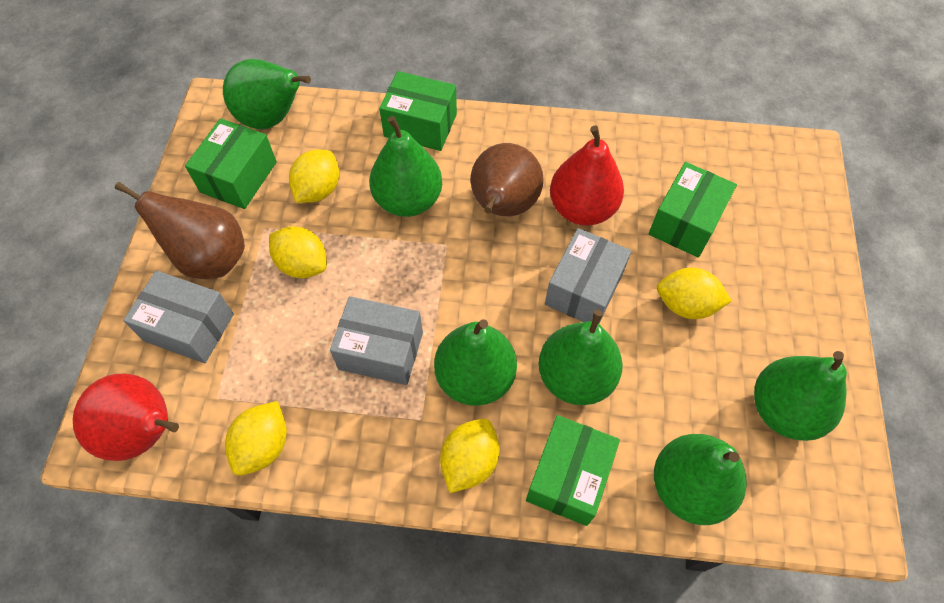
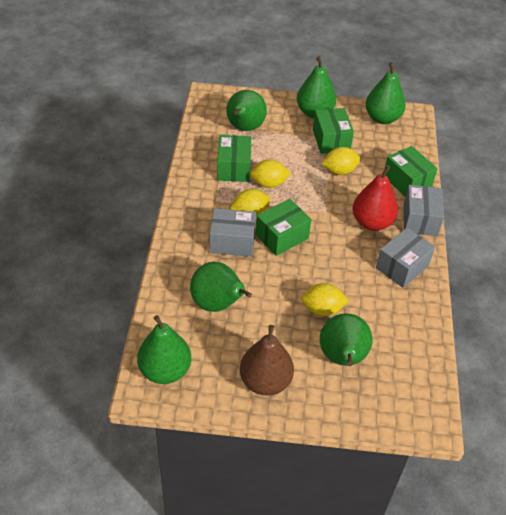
brown pear: 2 -> 1
red pear: 2 -> 1
yellow lemon: 5 -> 4

